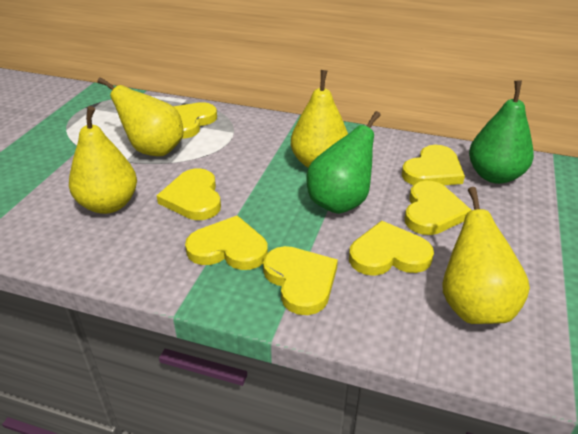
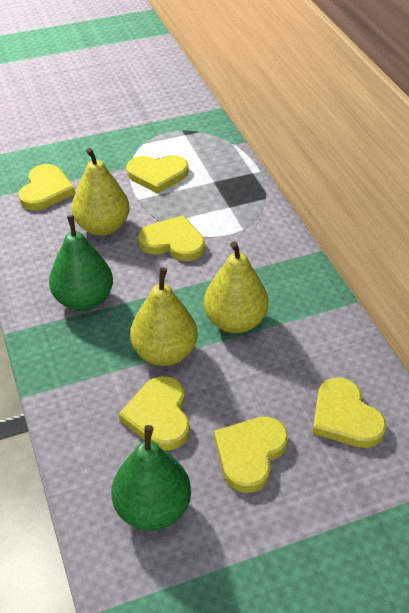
yellow heart: 7 -> 6
yellow pear: 4 -> 3

